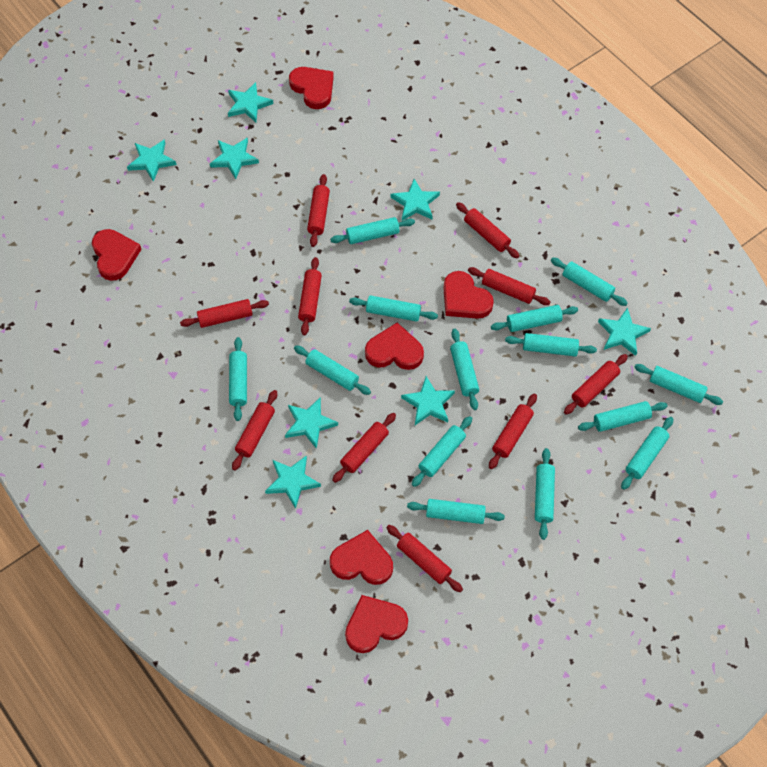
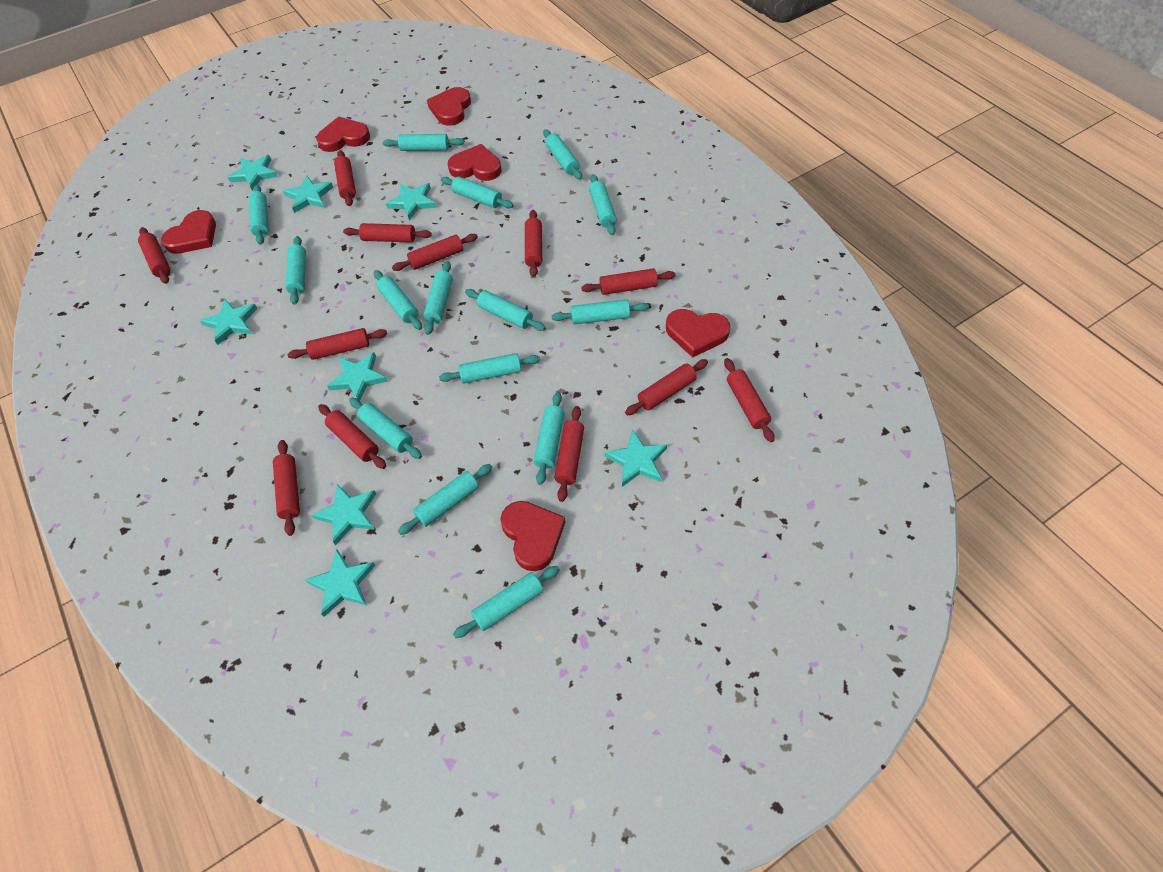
red rolling pin: 10 -> 12
turquoise rolling pin: 14 -> 15

